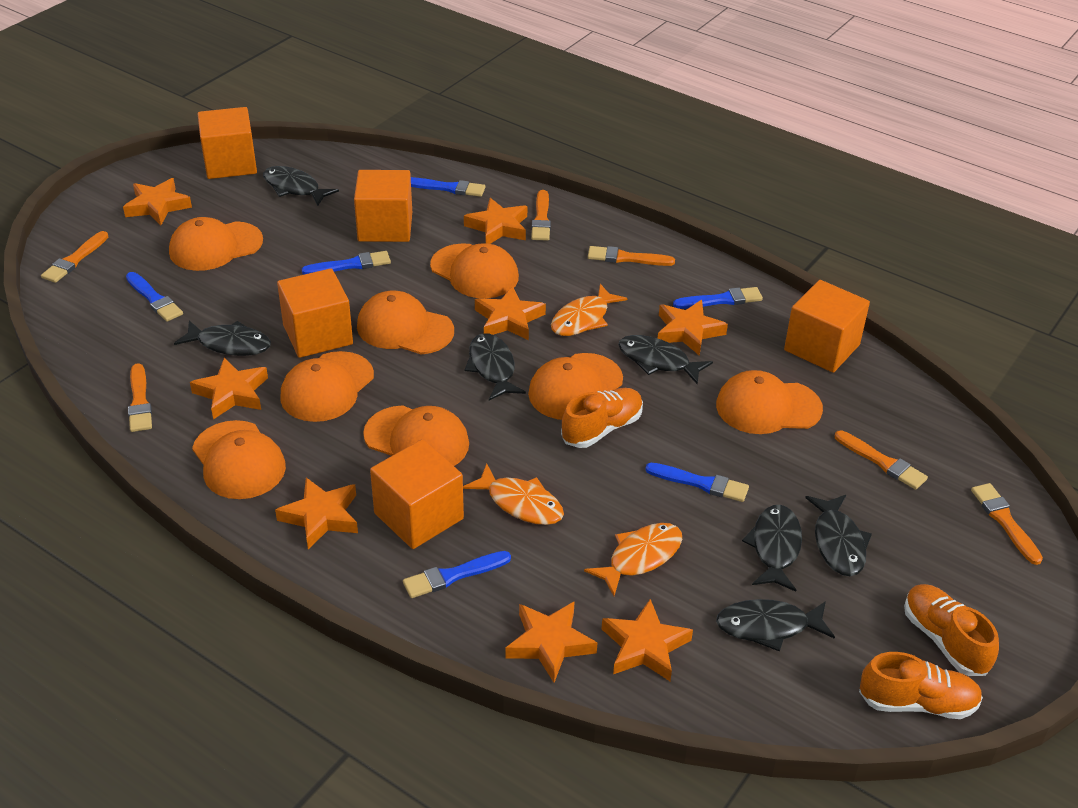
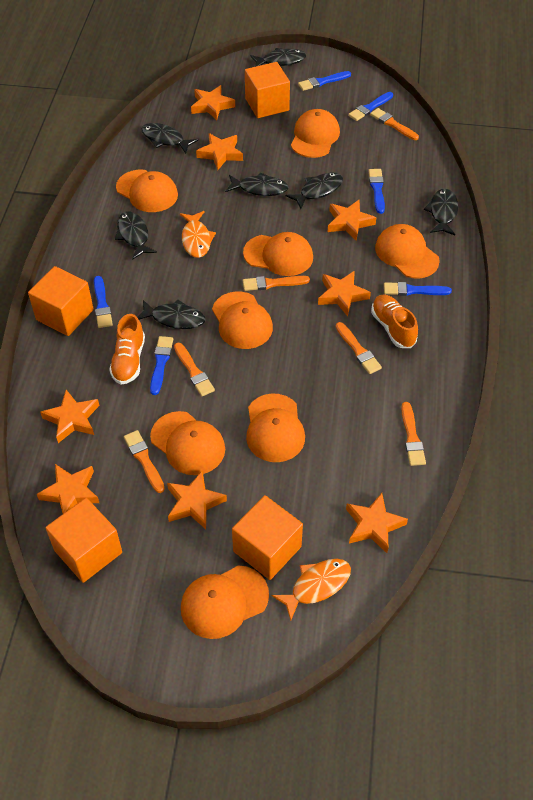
orange cube: 5 -> 4
orange fish: 3 -> 2
orange shoe: 3 -> 2

